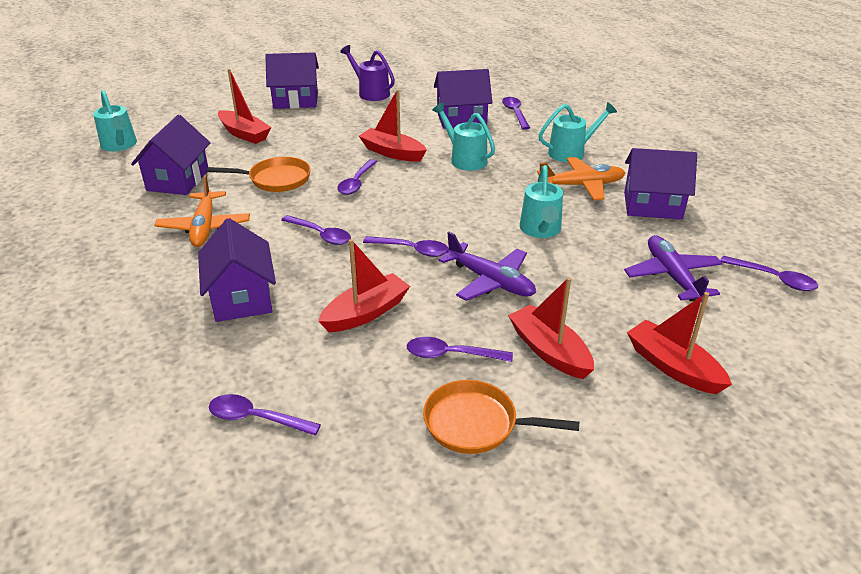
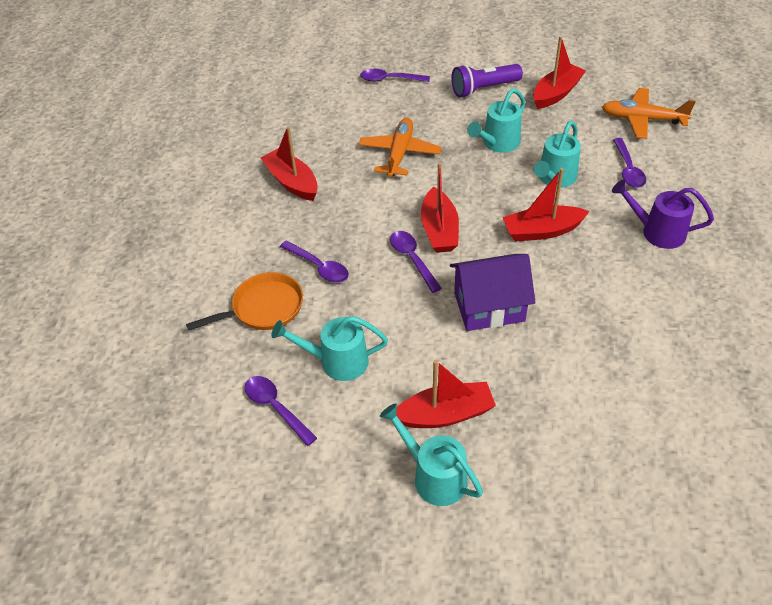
orange pan: 2 -> 1
purple flashlight: 0 -> 1
purple house: 5 -> 1
purple plane: 2 -> 0
purple spoon: 7 -> 5

